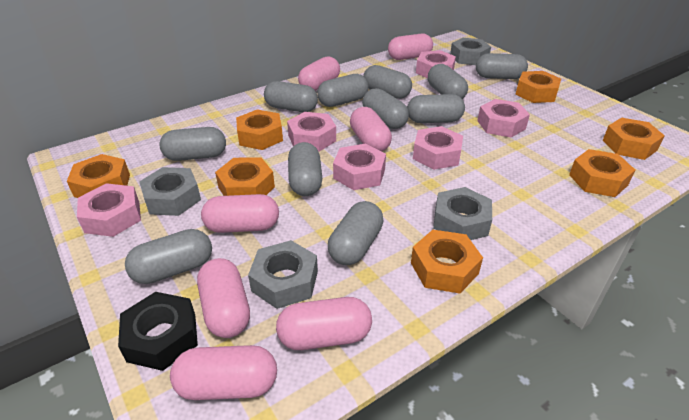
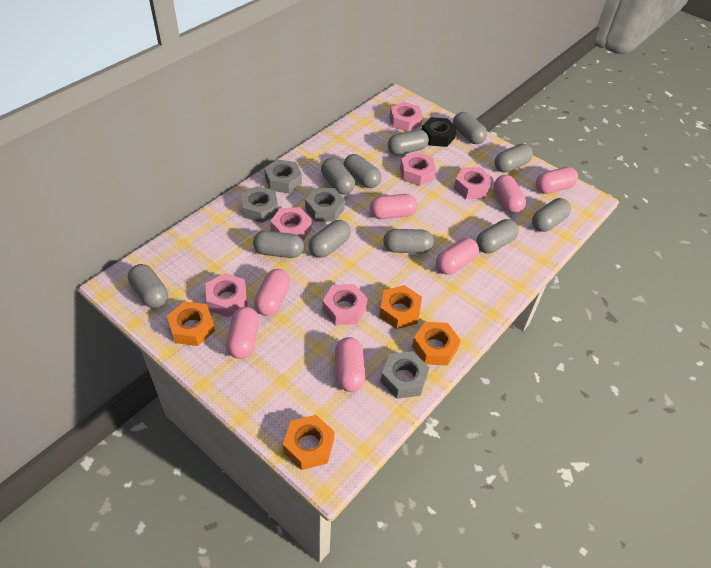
orange nut: 7 -> 4

